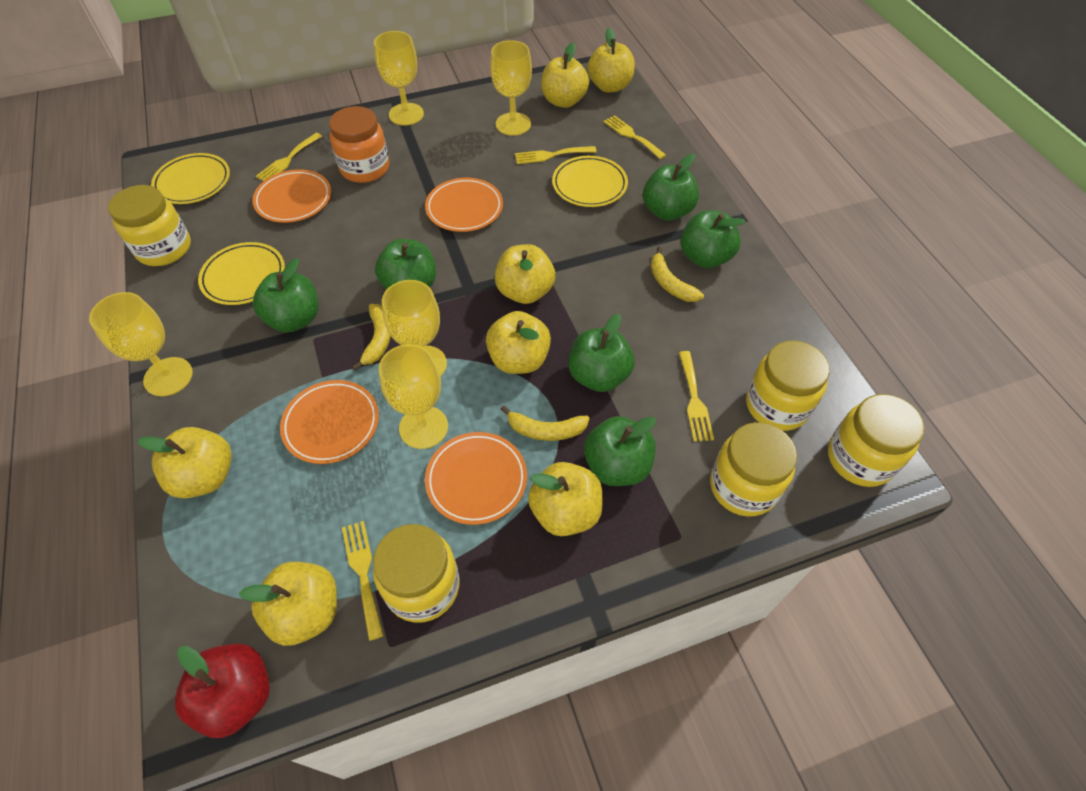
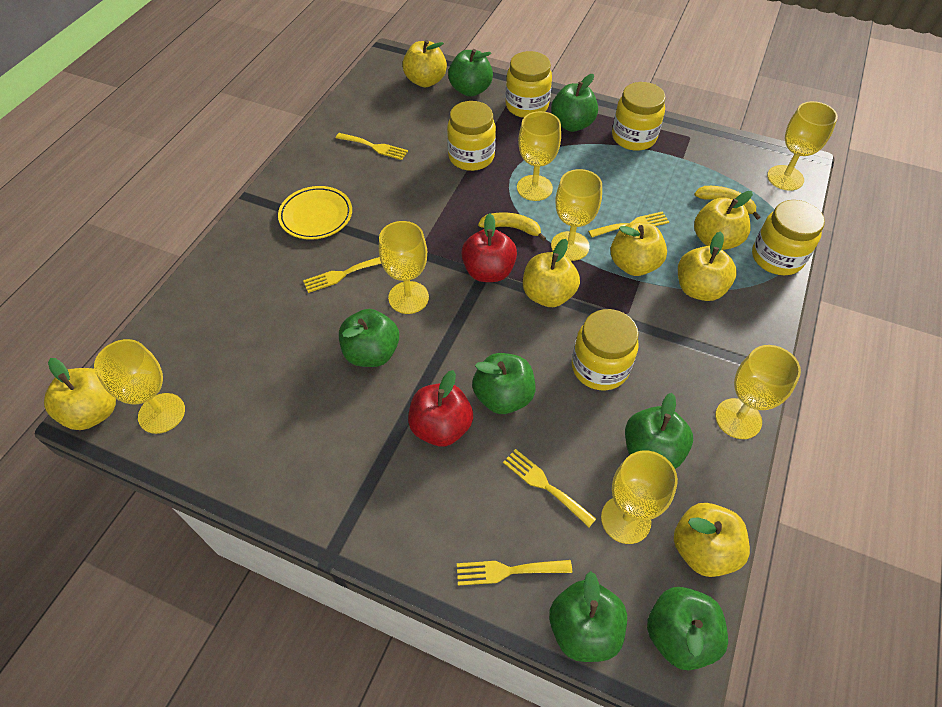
green apple: 6 -> 7
orange jar: 1 -> 0
orange plate: 4 -> 0
red apple: 1 -> 2
yellow banana: 3 -> 2
yellow goblet: 5 -> 7
yellow plate: 3 -> 1

